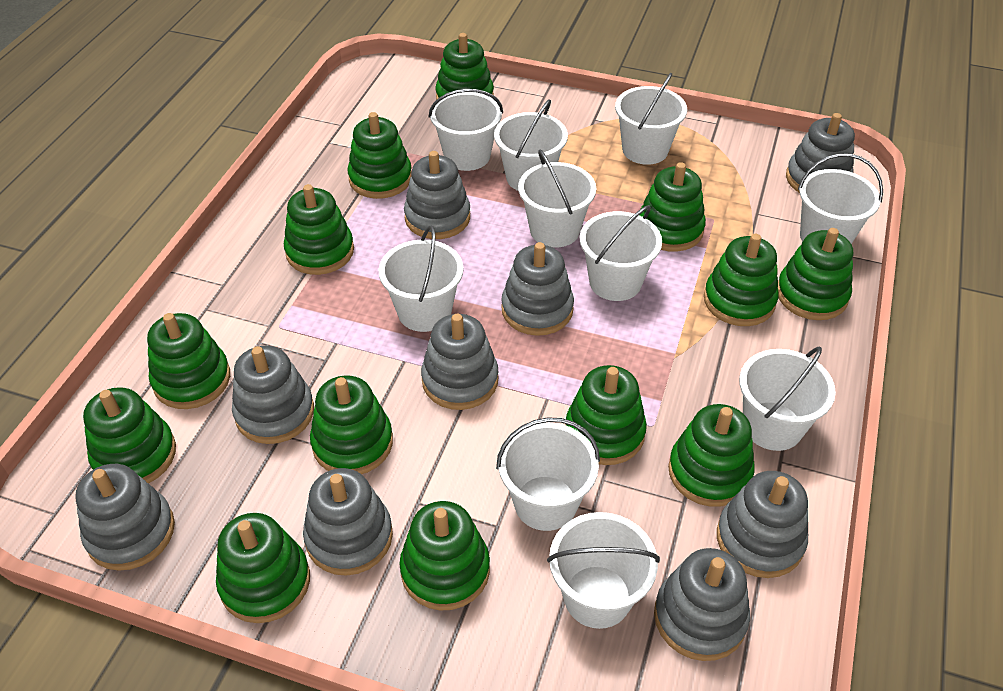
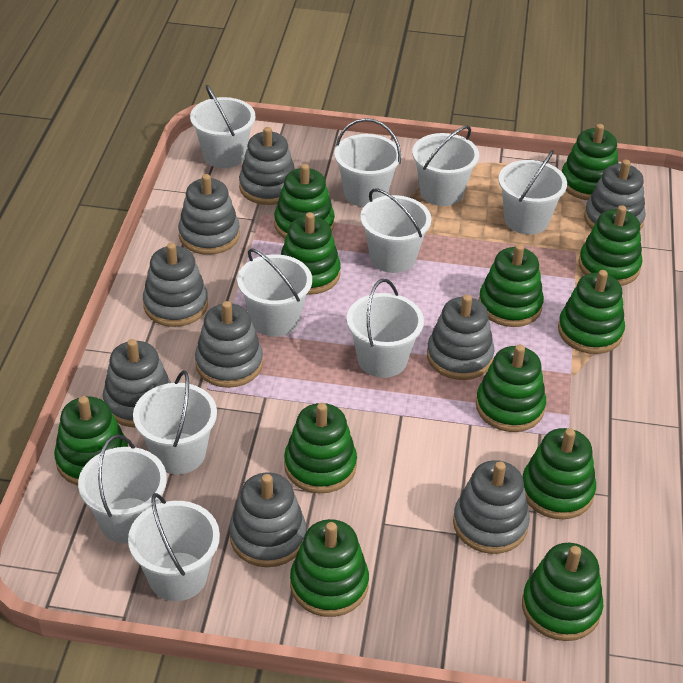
green stacking toy: 13 -> 12

